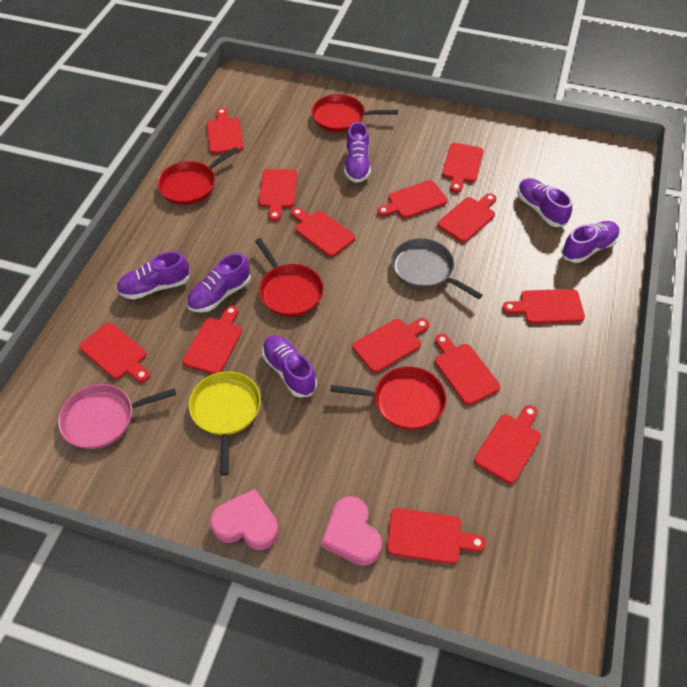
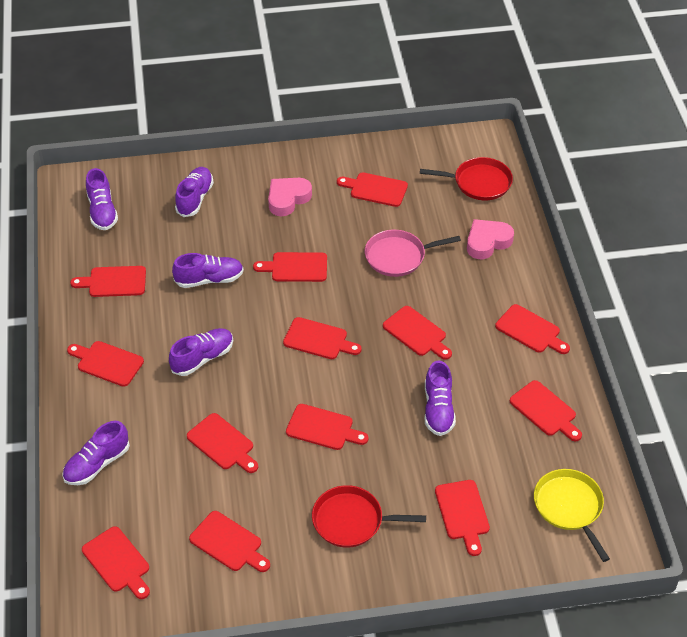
grey pan: 1 -> 0
red pan: 4 -> 2

